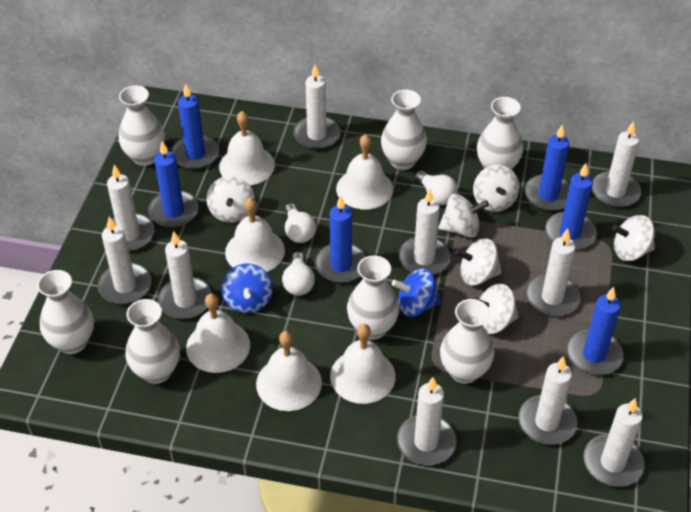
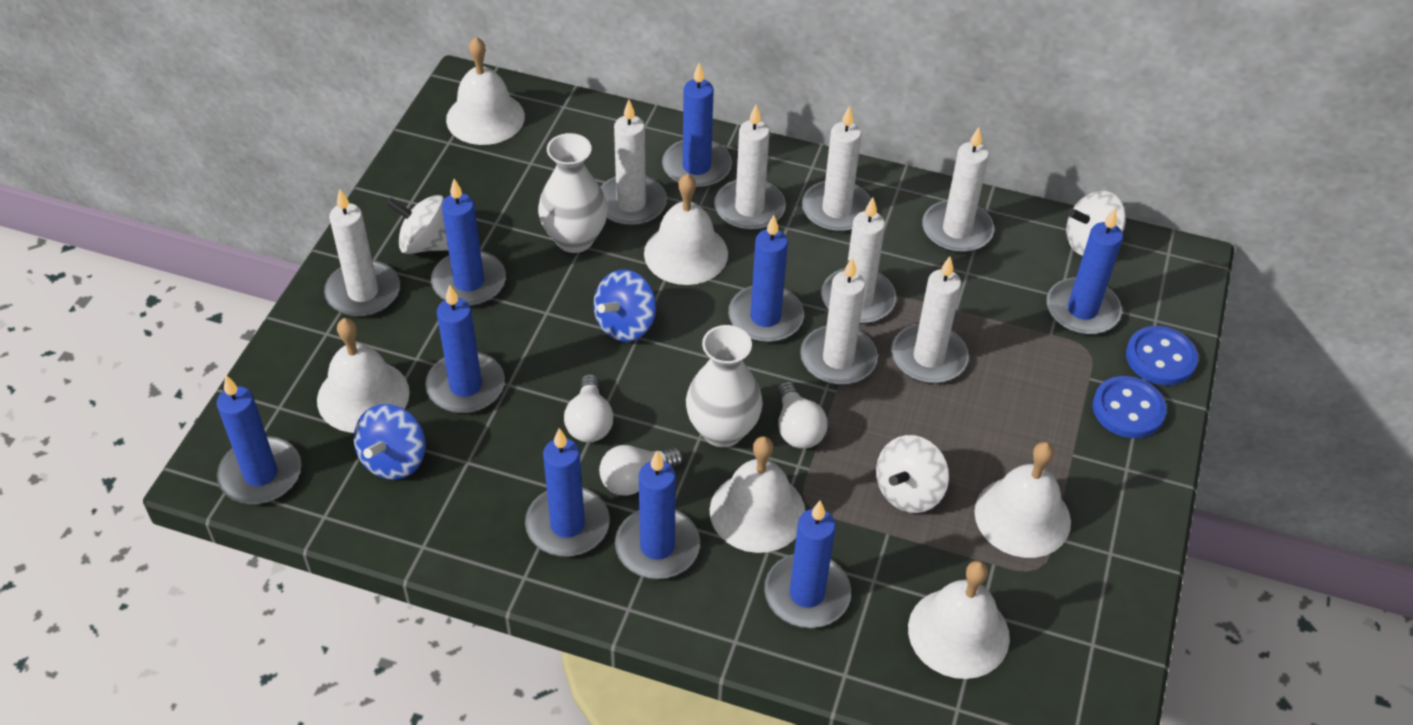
blue button: 0 -> 2
blue candle: 6 -> 9
white candle: 10 -> 8
white spinning top: 6 -> 3
white vase: 7 -> 2

